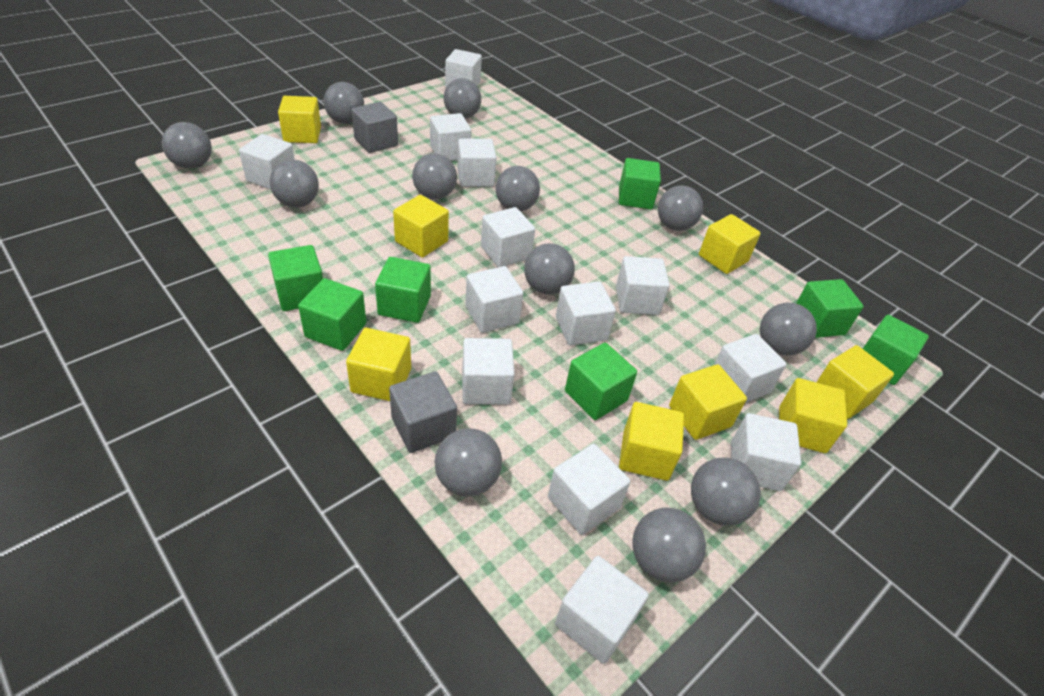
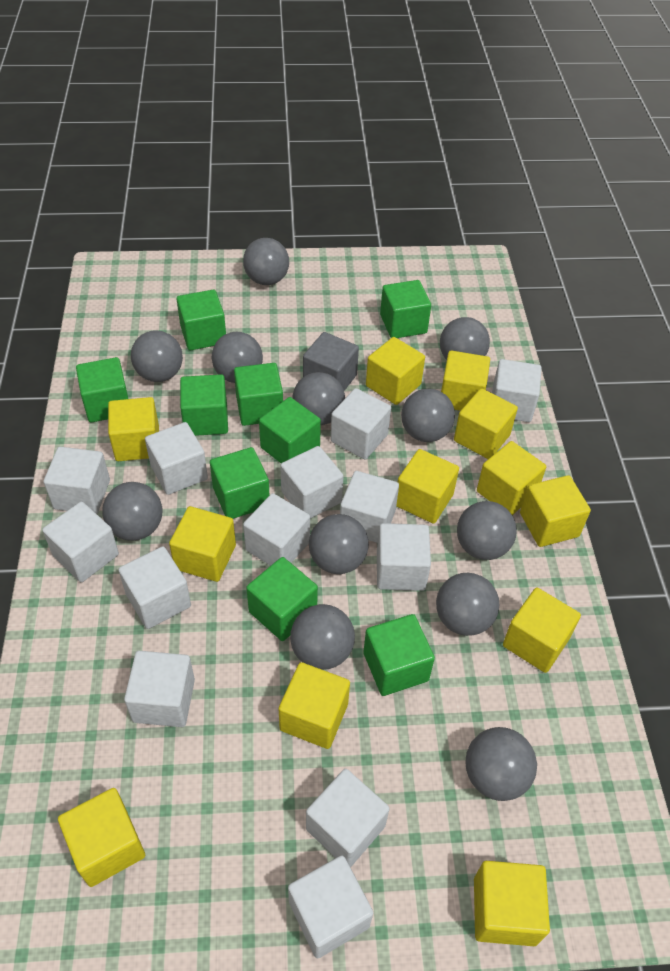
green cube: 7 -> 9
grey cube: 2 -> 1
yellow cube: 8 -> 12

